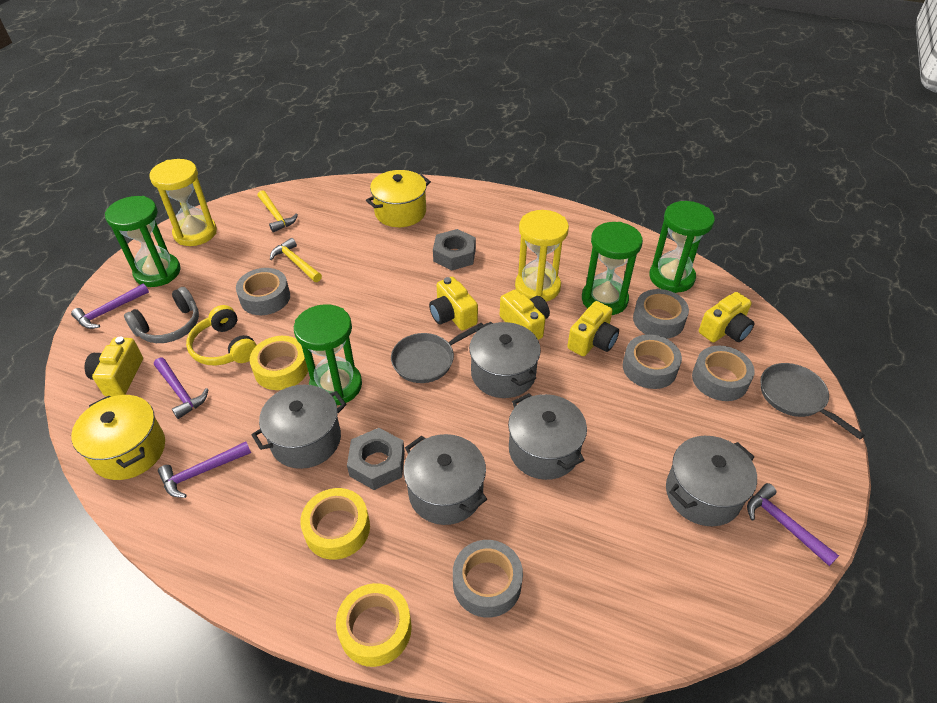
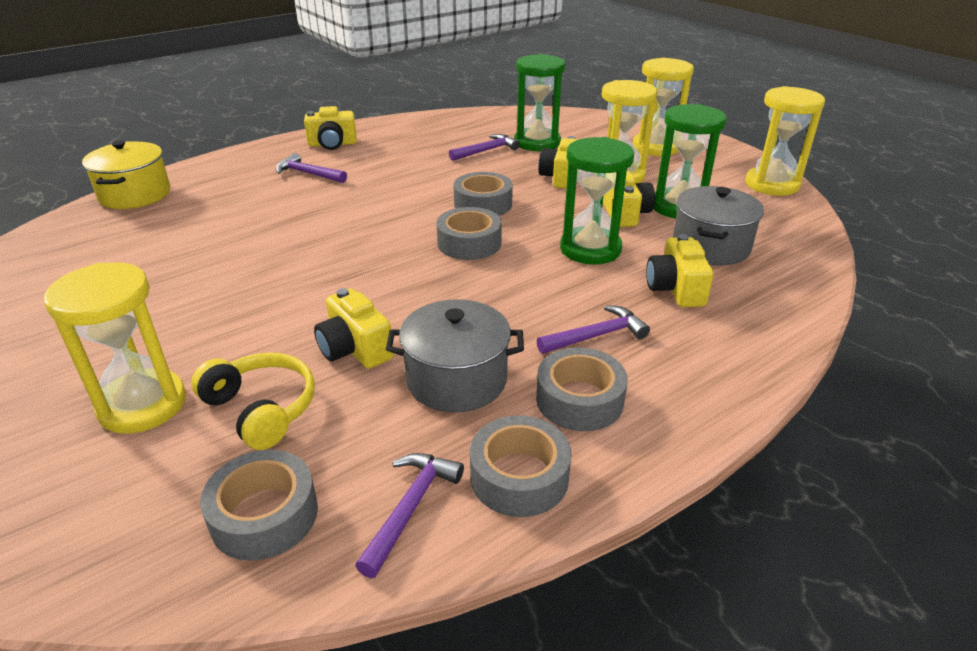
green hourglass: 4 -> 3
grey headphones: 1 -> 0
grey nut: 2 -> 0
grey pan: 2 -> 0
grey pot: 5 -> 2
yellow hammer: 2 -> 0
yellow hourglass: 2 -> 4
yellow pot: 2 -> 1
yellow tape: 3 -> 0

